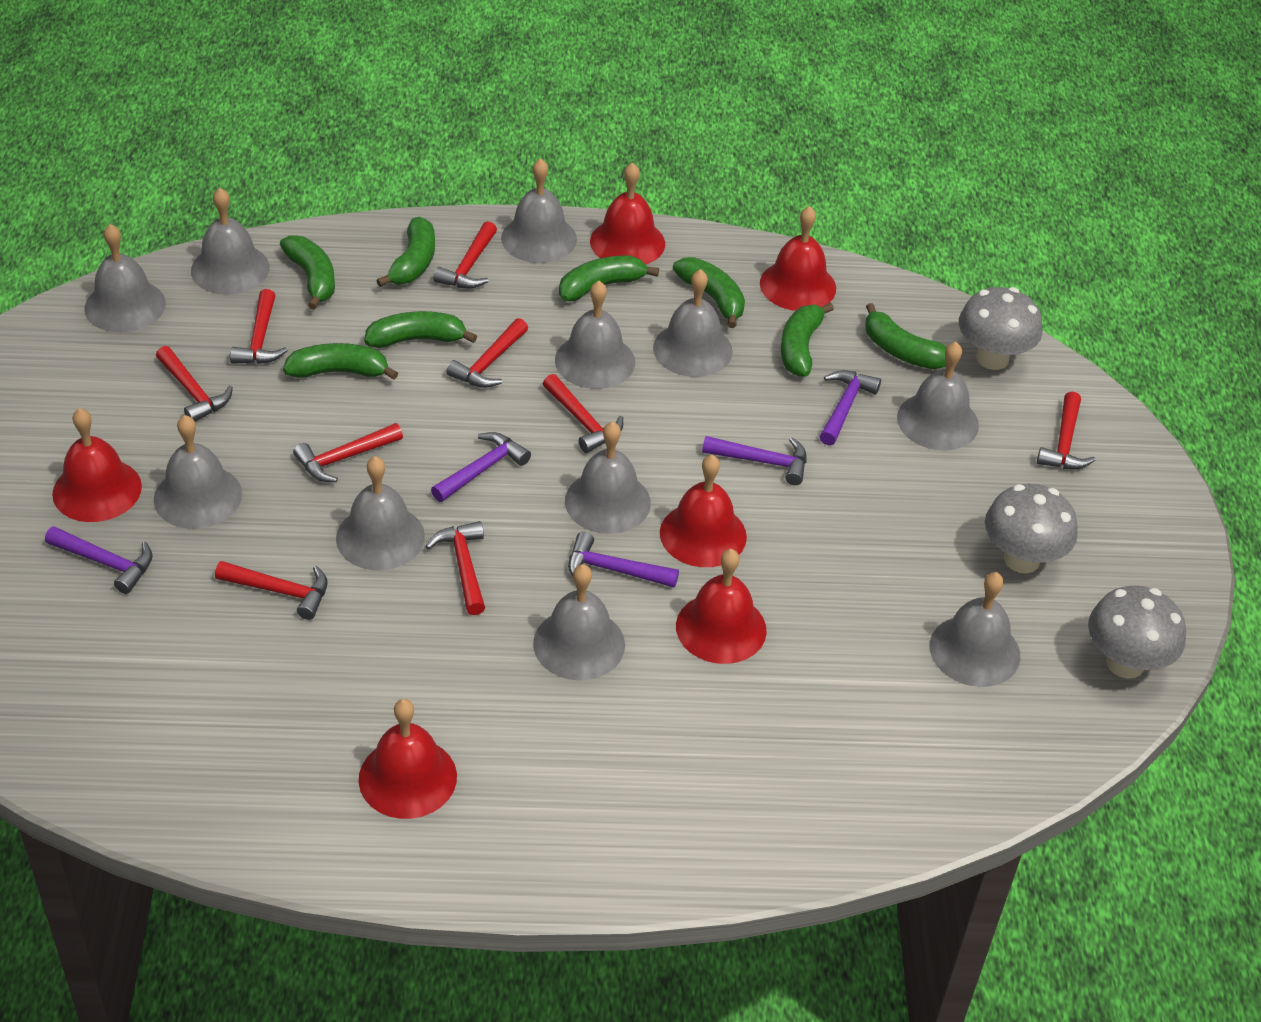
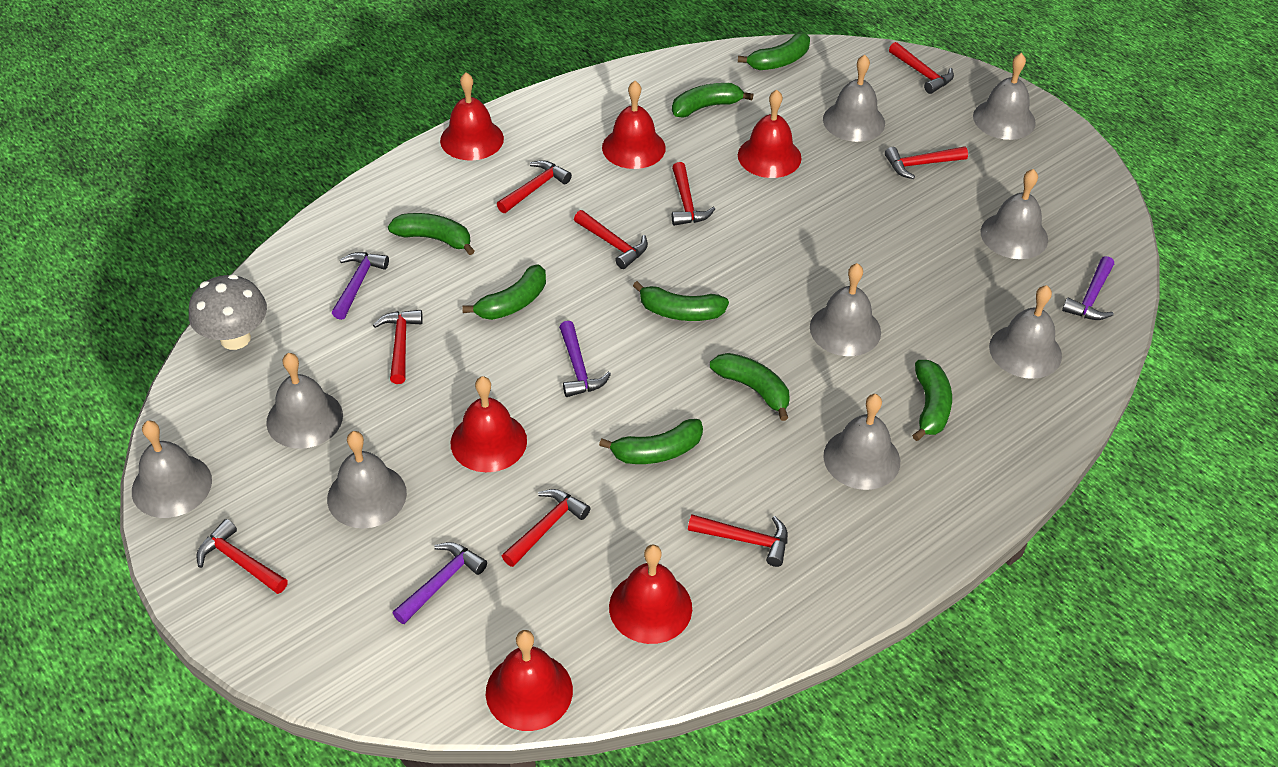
grey bell: 11 -> 9
grey mushroom: 3 -> 1
purple hammer: 5 -> 4

